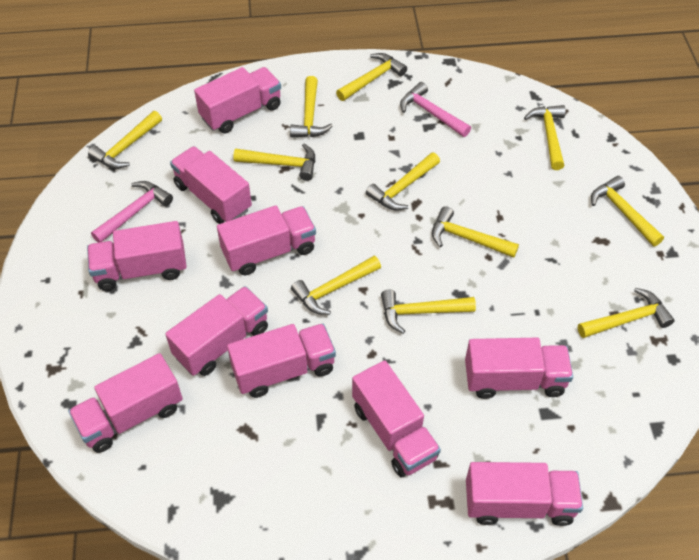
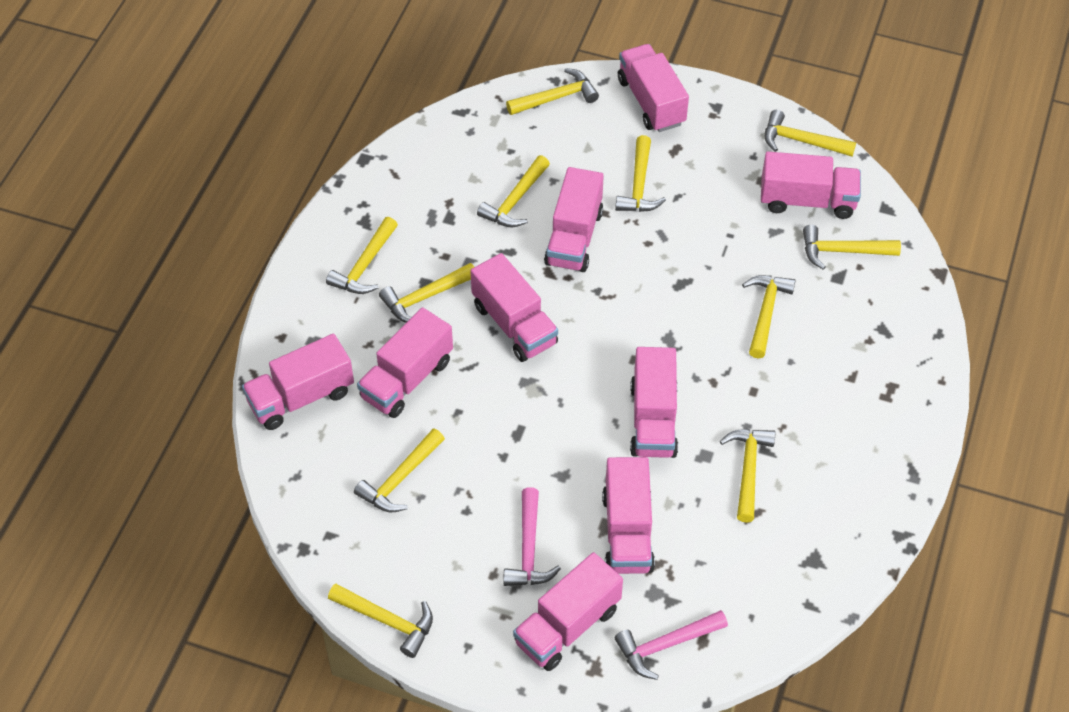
pink truck: 10 -> 9

